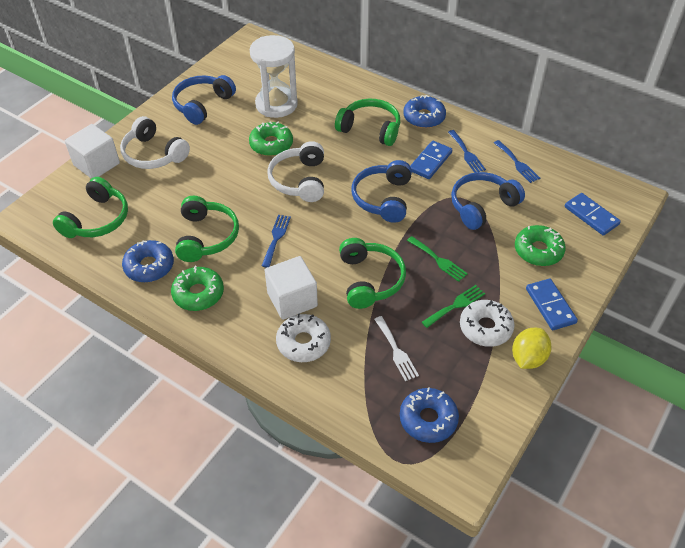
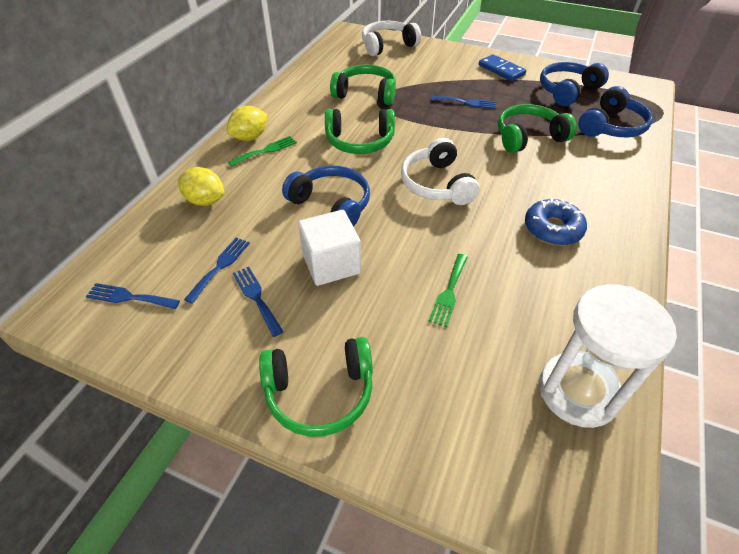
blue domino: 3 -> 1
blue donut: 3 -> 1
blue fork: 3 -> 4
green donut: 3 -> 0
white cube: 2 -> 1
white donut: 2 -> 0
white fork: 1 -> 0
yellow lemon: 1 -> 2

